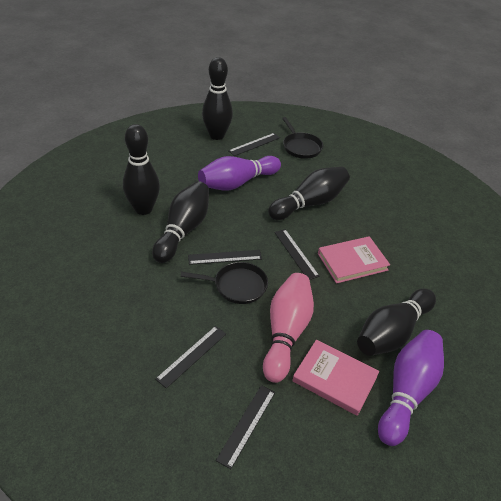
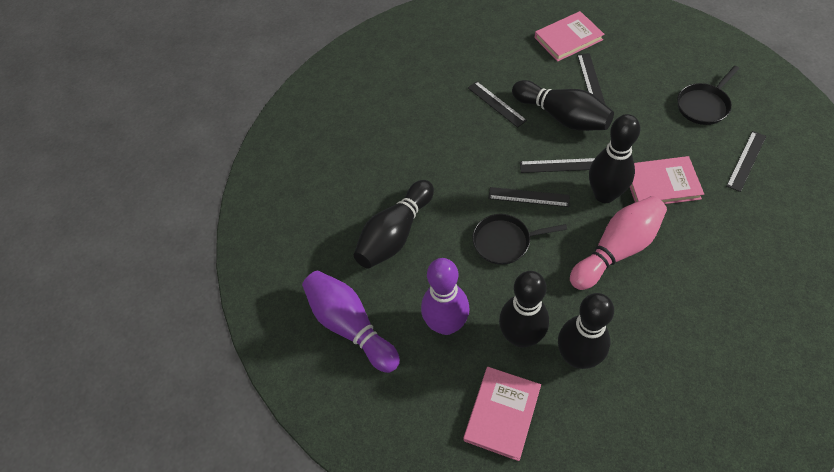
pink book: 2 -> 3

